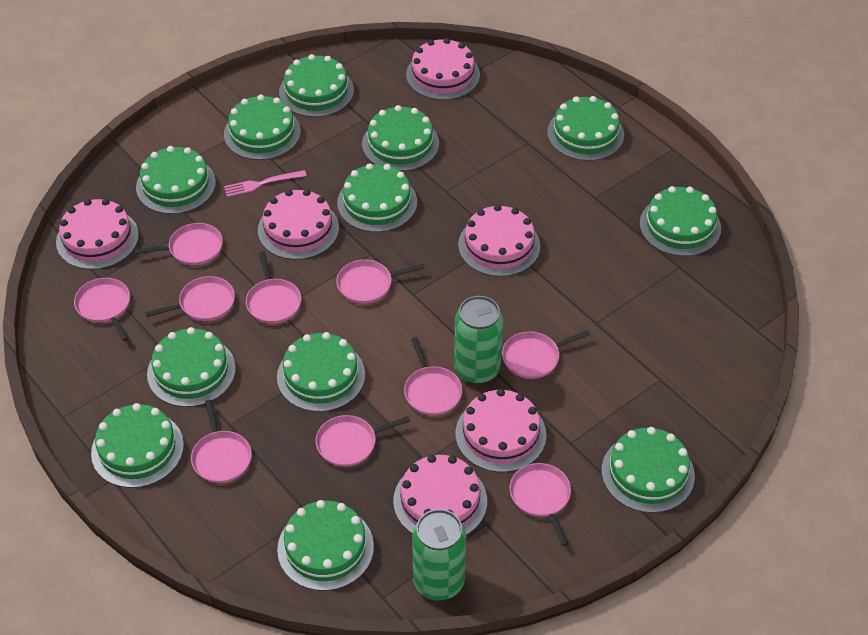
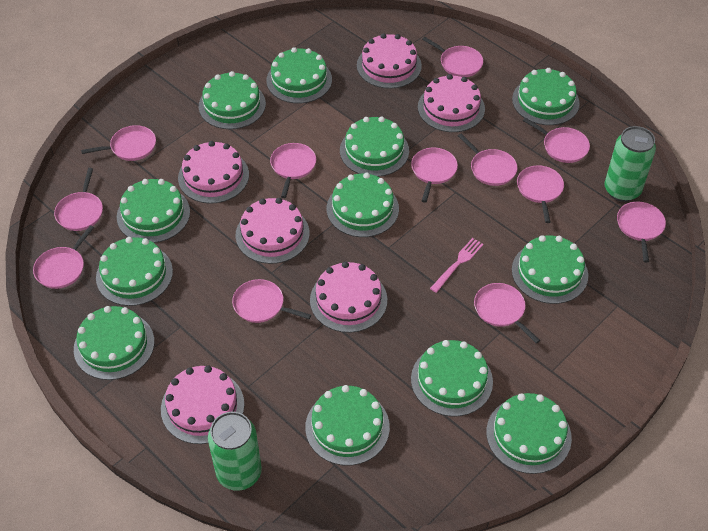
pink pan: 10 -> 12

